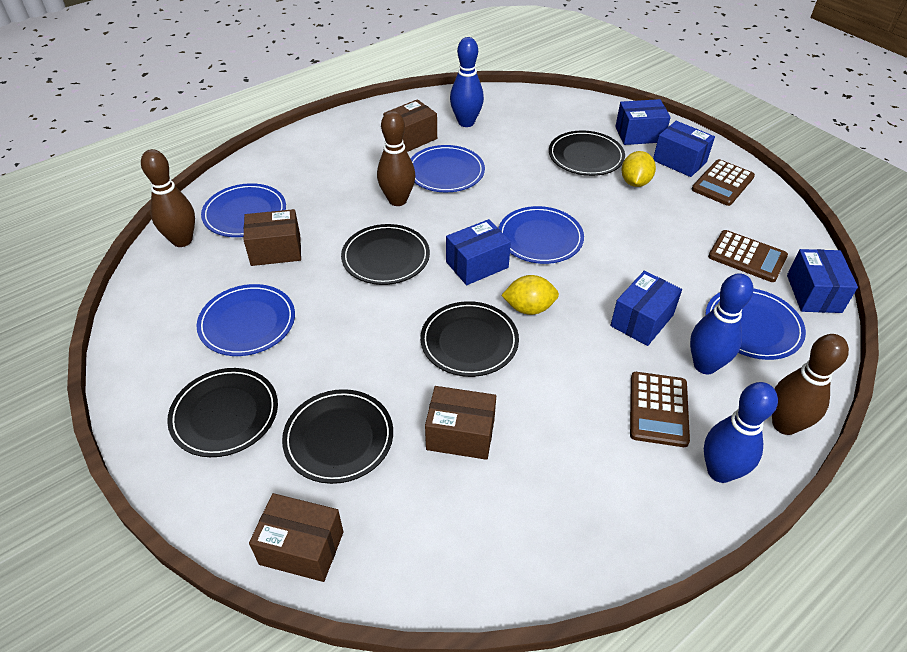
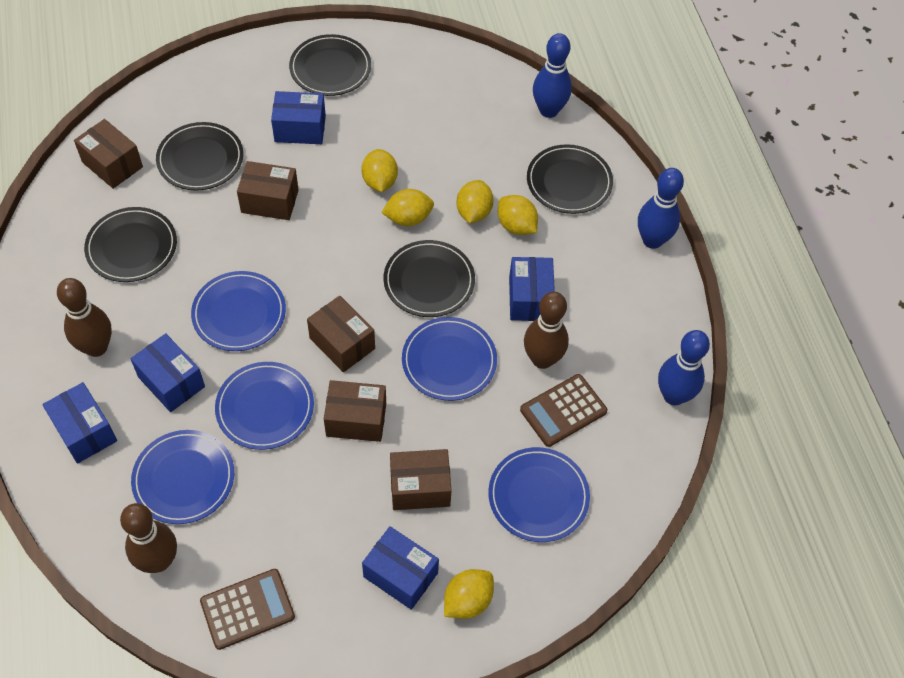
brown box: 4 -> 5
brown calculator: 3 -> 2
yellow lemon: 2 -> 5

